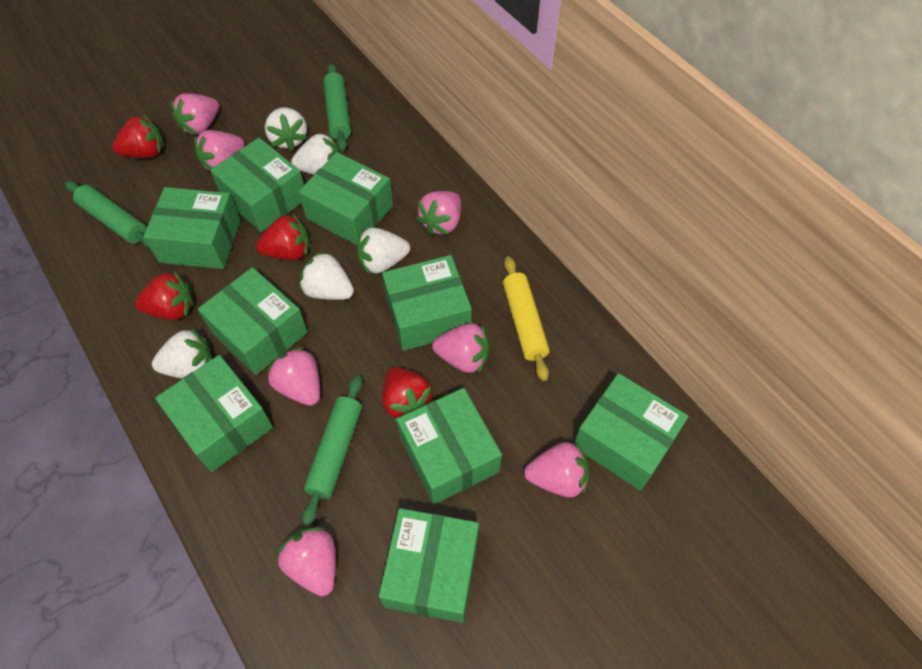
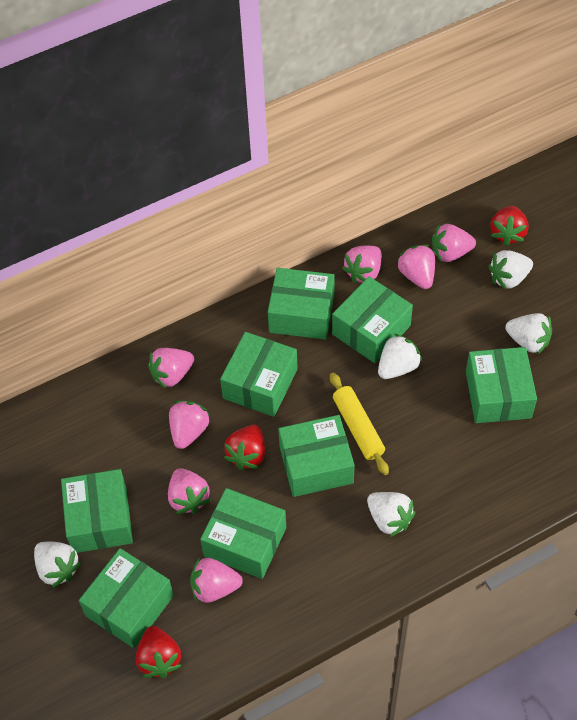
green box: 9 -> 8
green rolling pin: 3 -> 0
red strawberry: 4 -> 3

